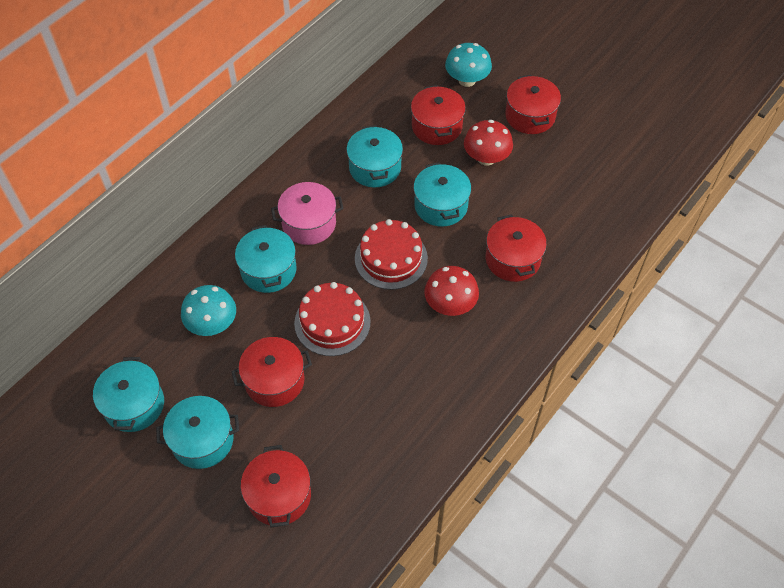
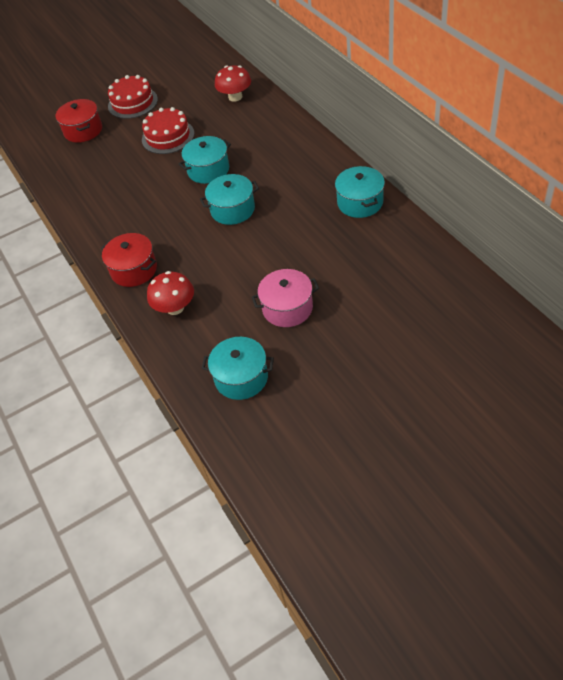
red pot: 5 -> 2
turquoise mushroom: 2 -> 0
turquoise pot: 5 -> 4

